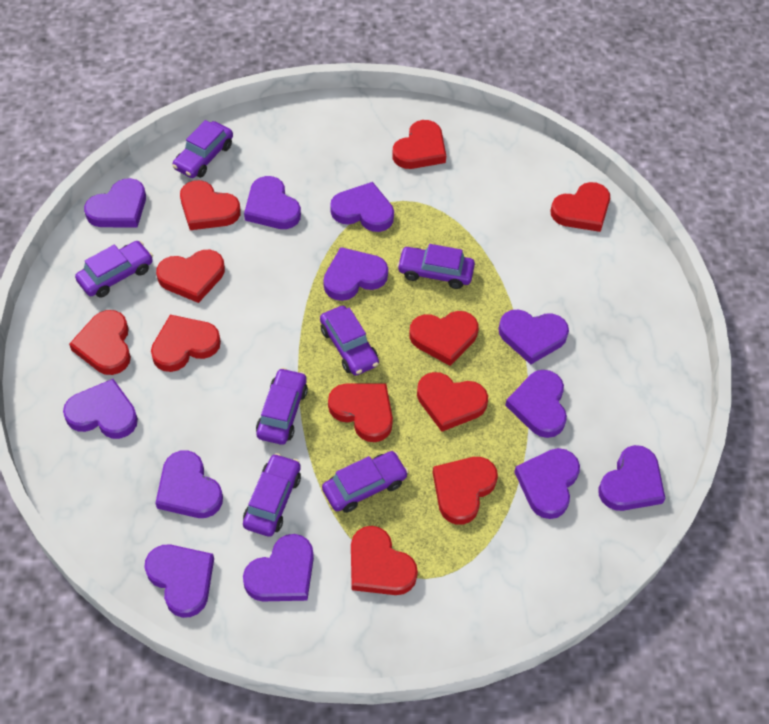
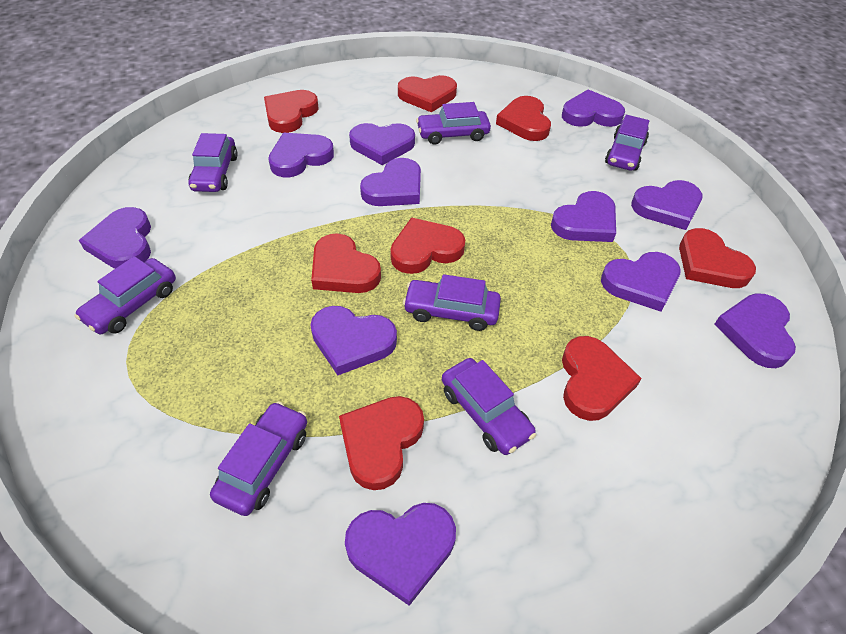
purple heart: 12 -> 11
red heart: 11 -> 8

